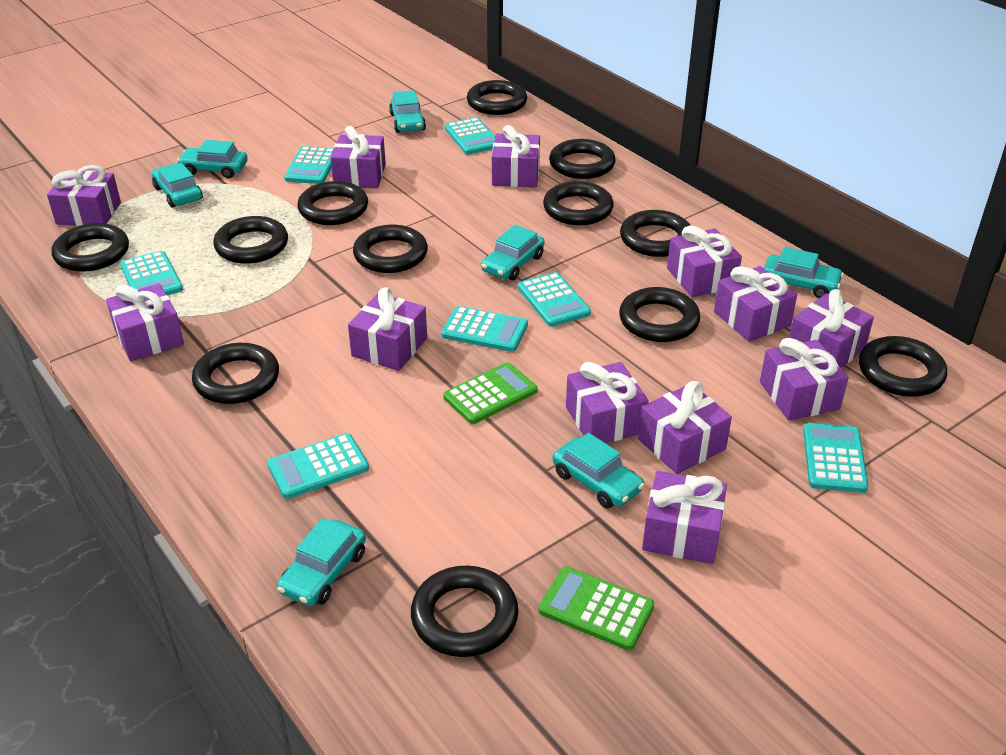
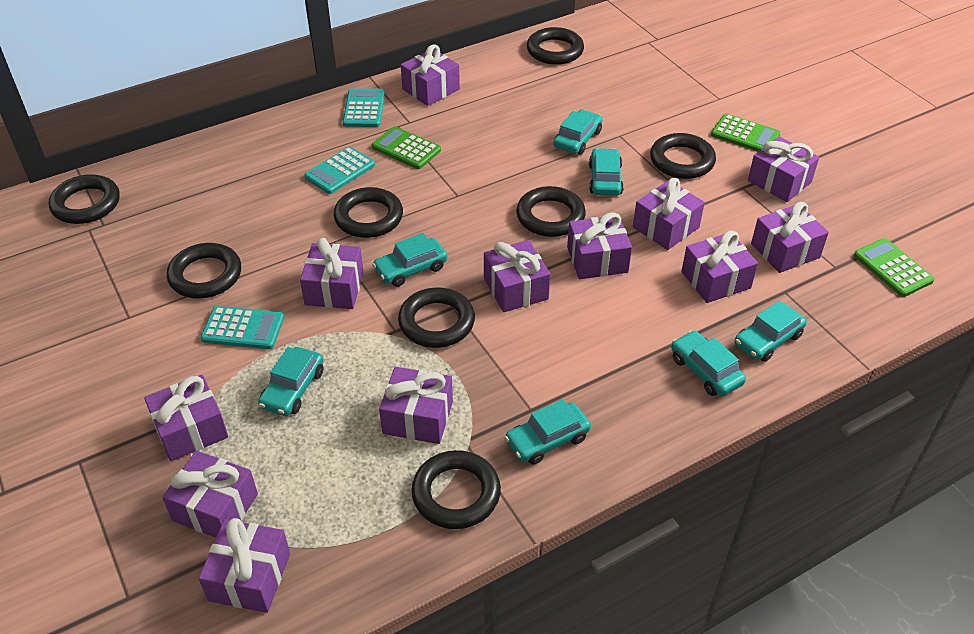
black ring: 12 -> 8
green calculator: 2 -> 3
turquoise calculator: 7 -> 3

